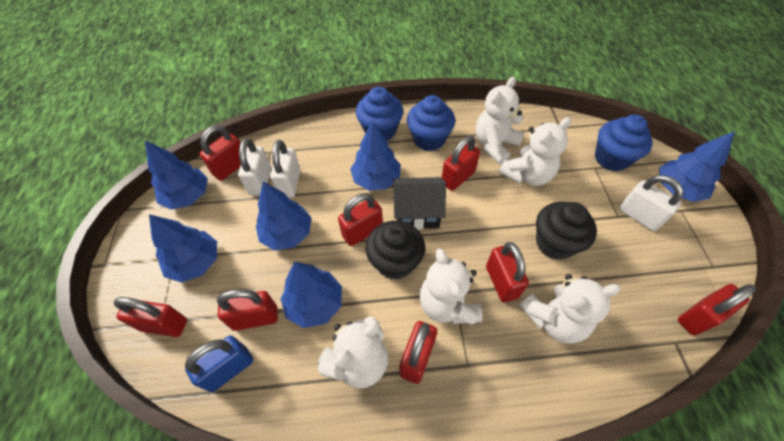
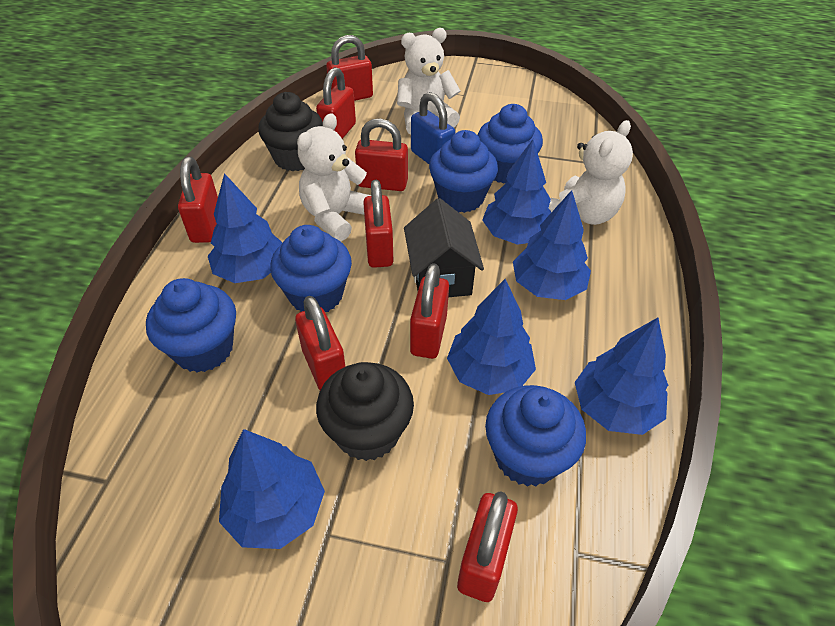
blue cupcake: 3 -> 5
white padlock: 3 -> 0
white teddy bear: 5 -> 3

